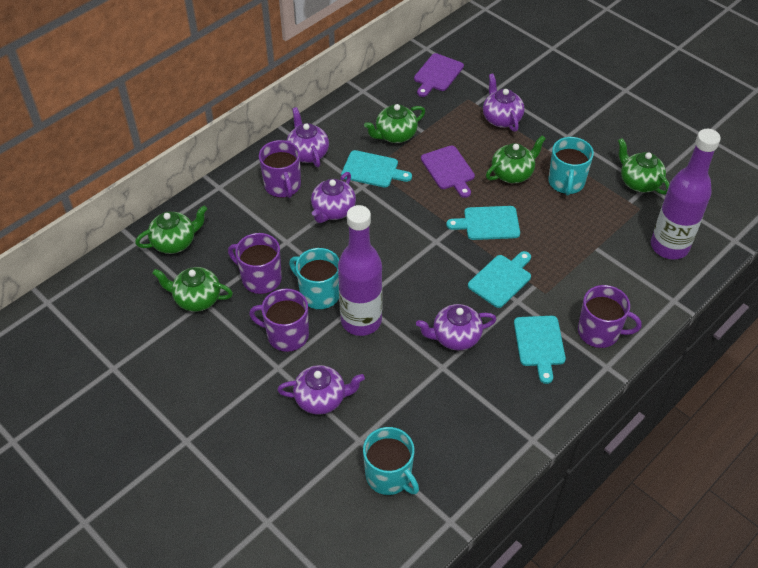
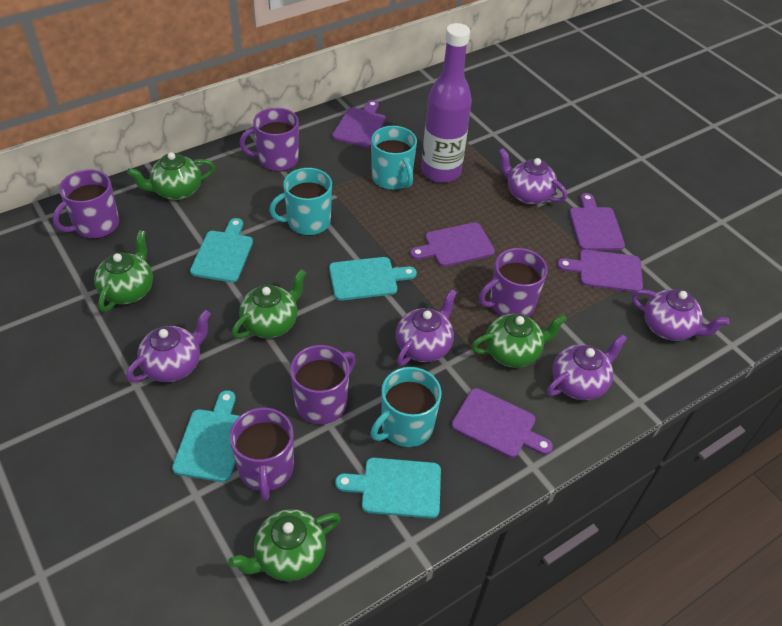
purple bottle: 2 -> 1
purple cutting board: 2 -> 5
purple mug: 4 -> 5

